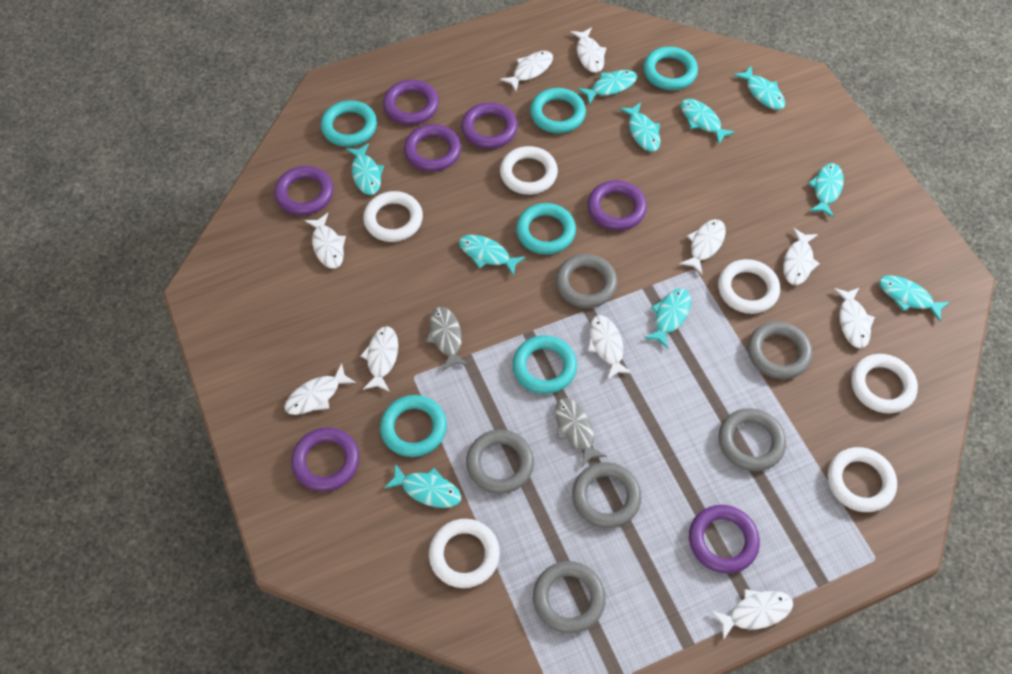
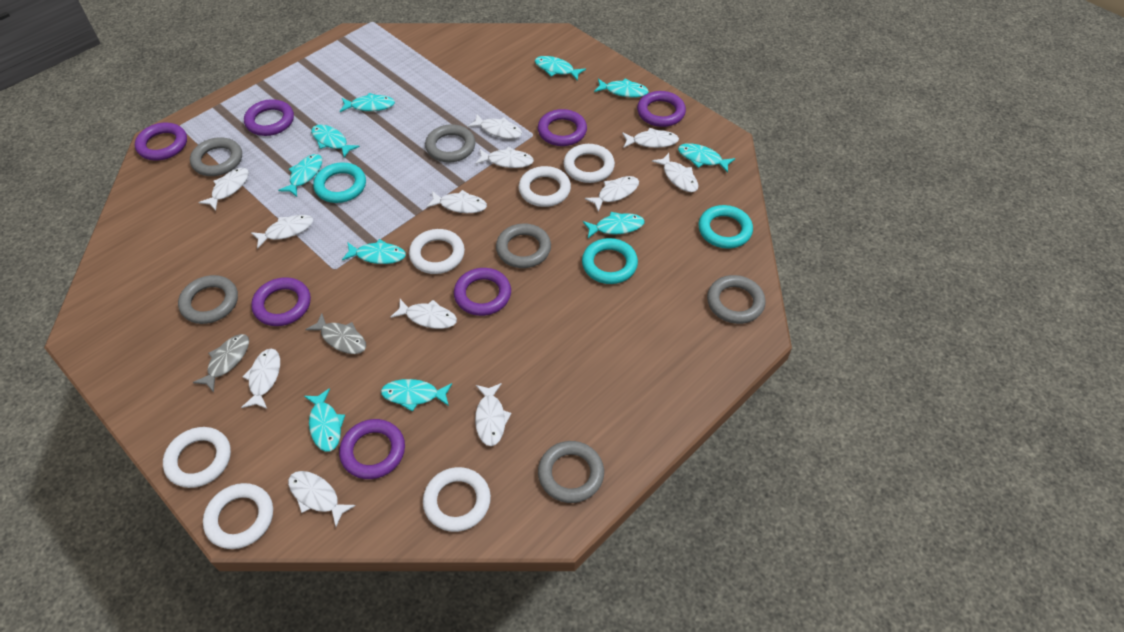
turquoise ring: 6 -> 3
white fish: 10 -> 12

